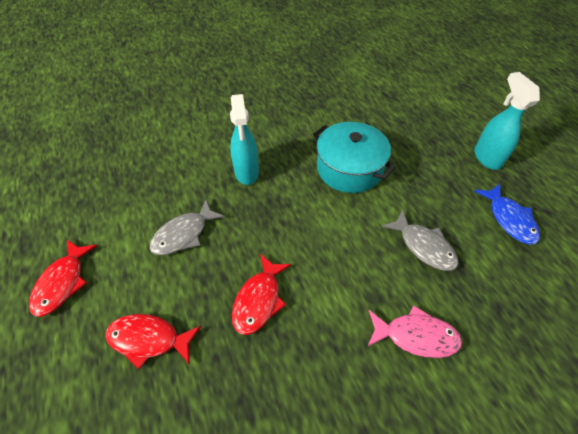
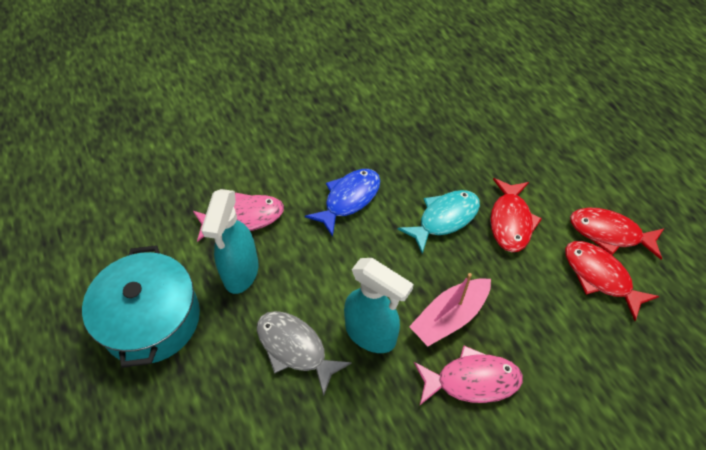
grey fish: 2 -> 1
pink boat: 0 -> 1
pink fish: 1 -> 2
turquoise fish: 0 -> 1

